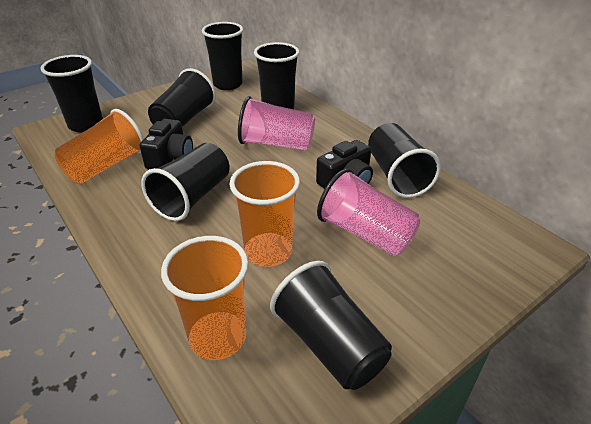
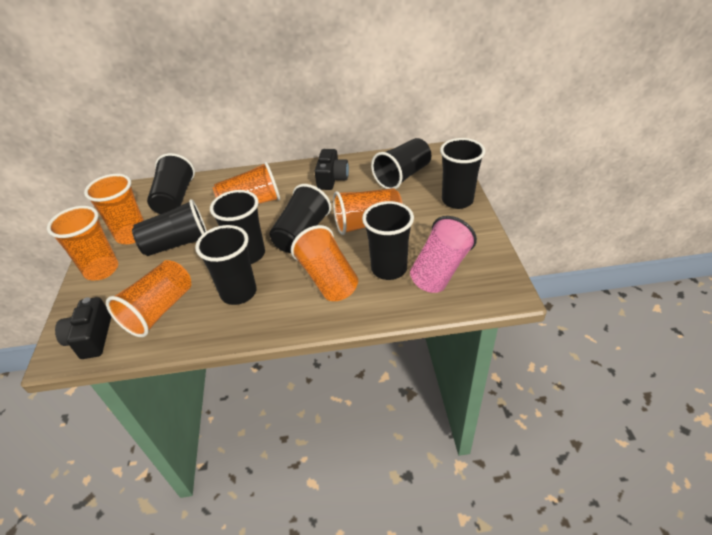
black cup: 7 -> 8
orange cup: 3 -> 6
pink cup: 2 -> 1

